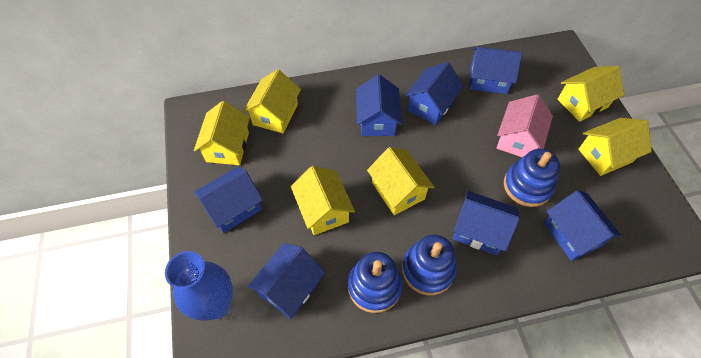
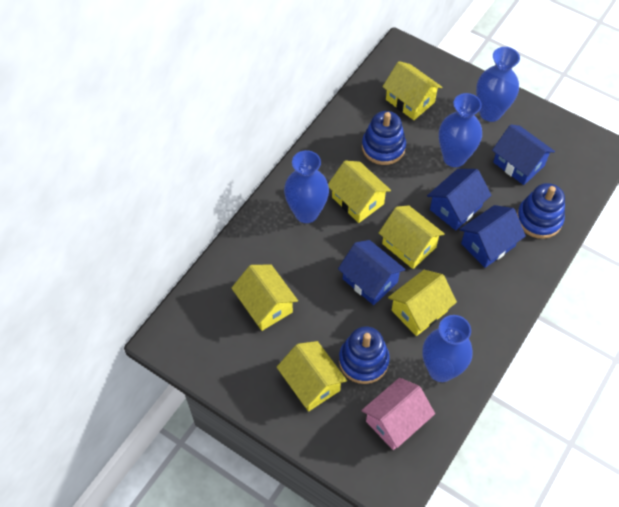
blue house: 7 -> 4
blue vase: 1 -> 4

